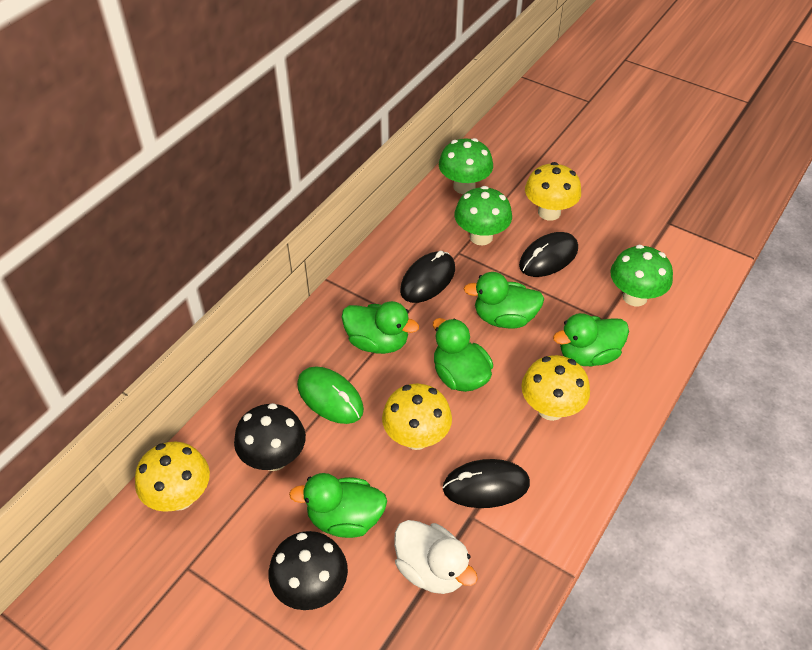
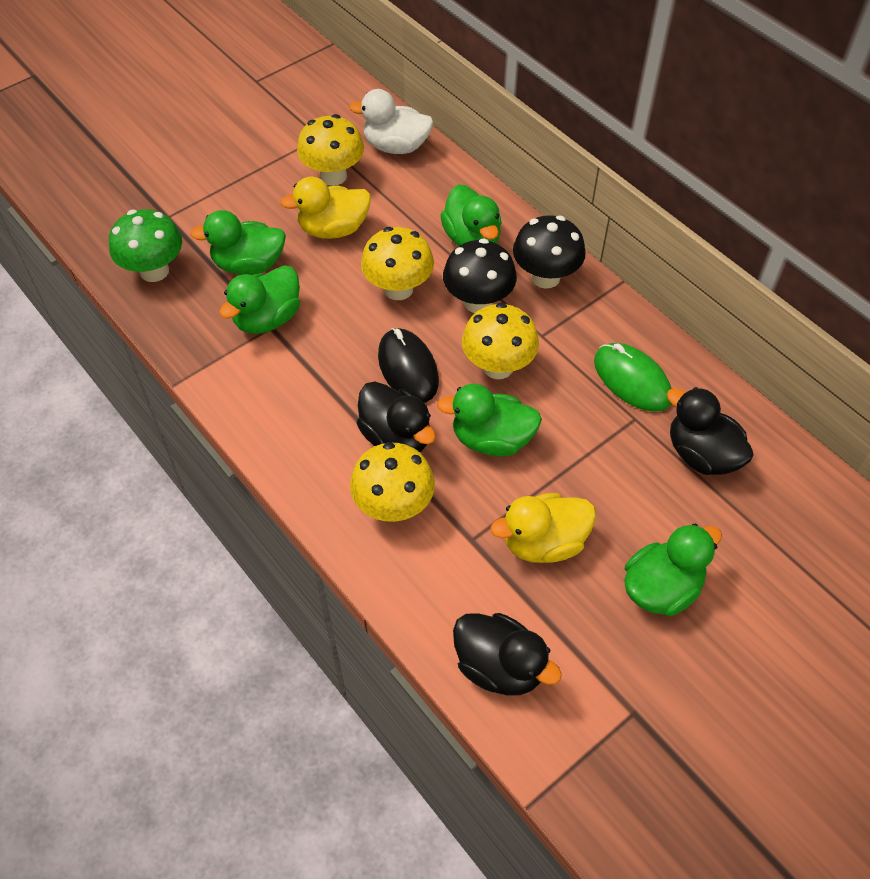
black duck: 0 -> 3
black mouse: 3 -> 1
green mushroom: 3 -> 1
yellow duck: 0 -> 2

